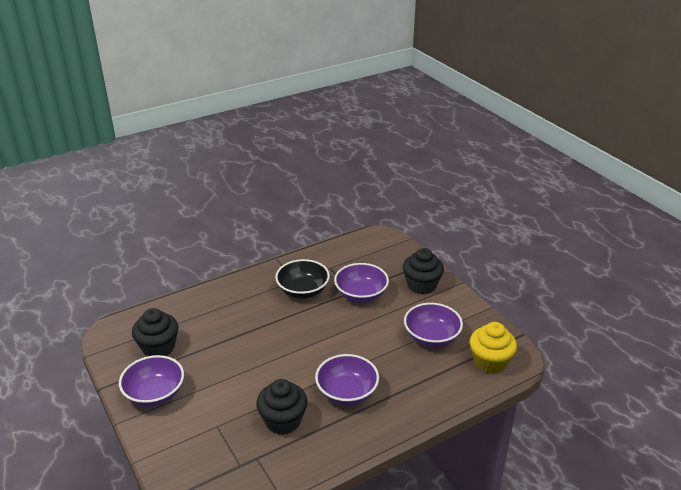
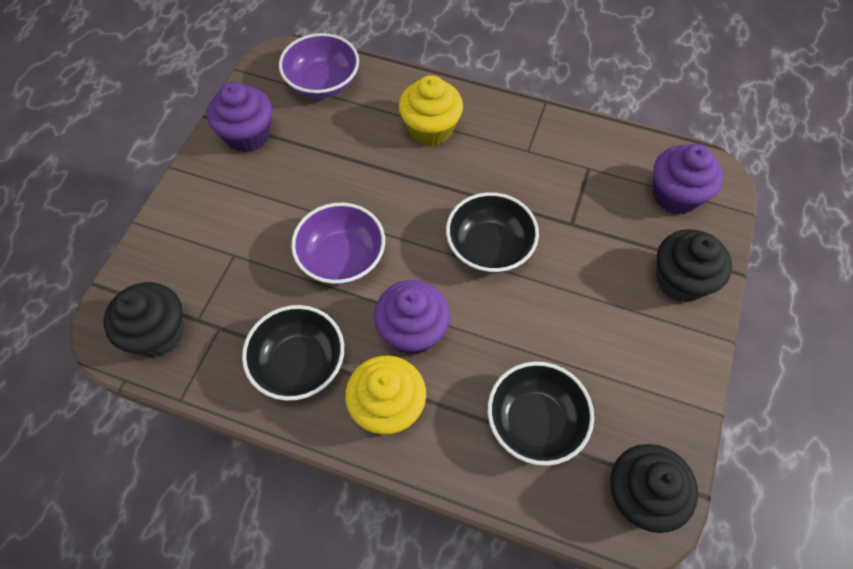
black bowl: 1 -> 3
purple bowl: 4 -> 2
purple cupcake: 0 -> 3
yellow cupcake: 1 -> 2

